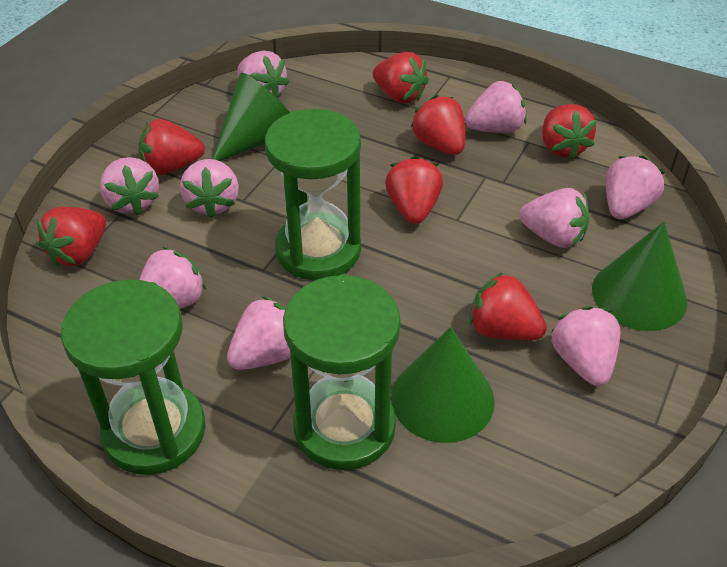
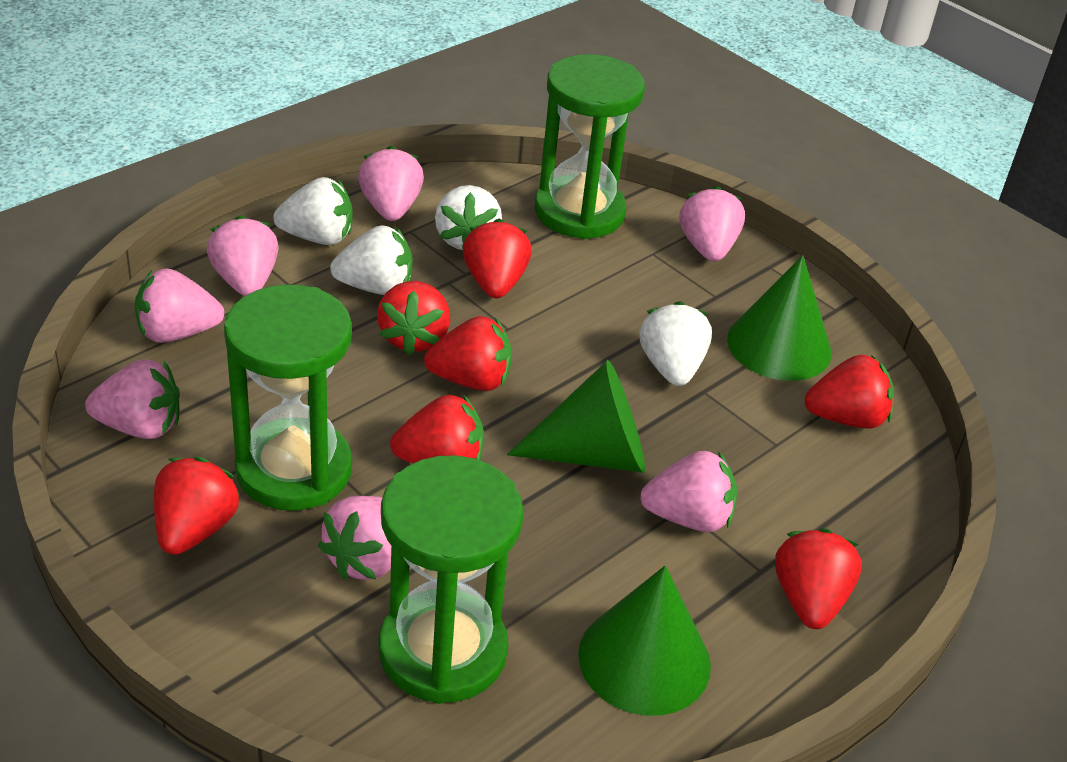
pink strawberry: 9 -> 7
white strawberry: 0 -> 4

